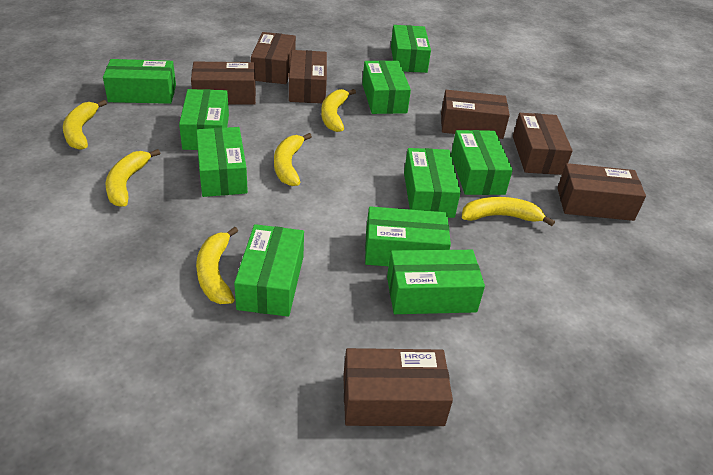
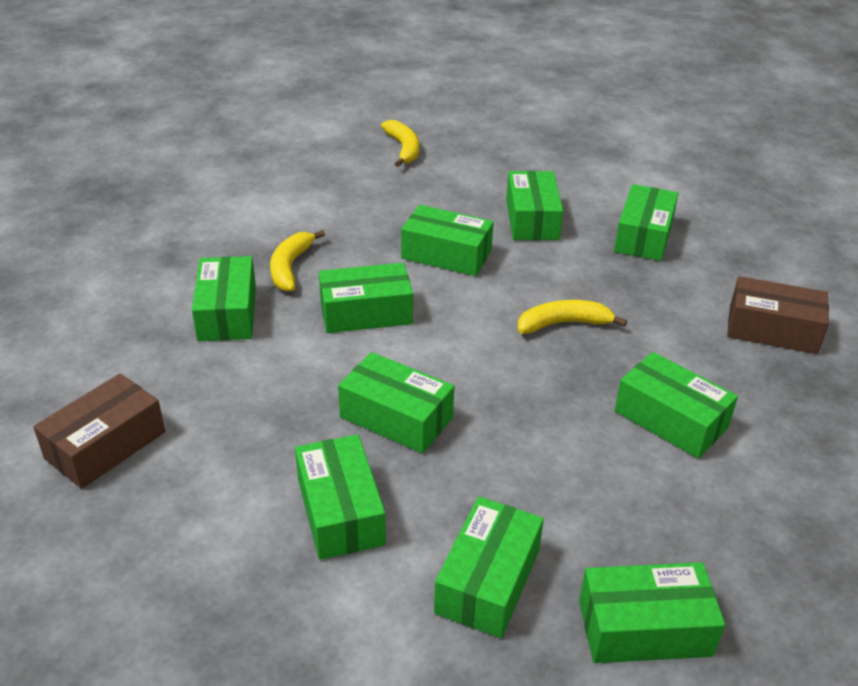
brown box: 7 -> 2
yellow banana: 6 -> 3

